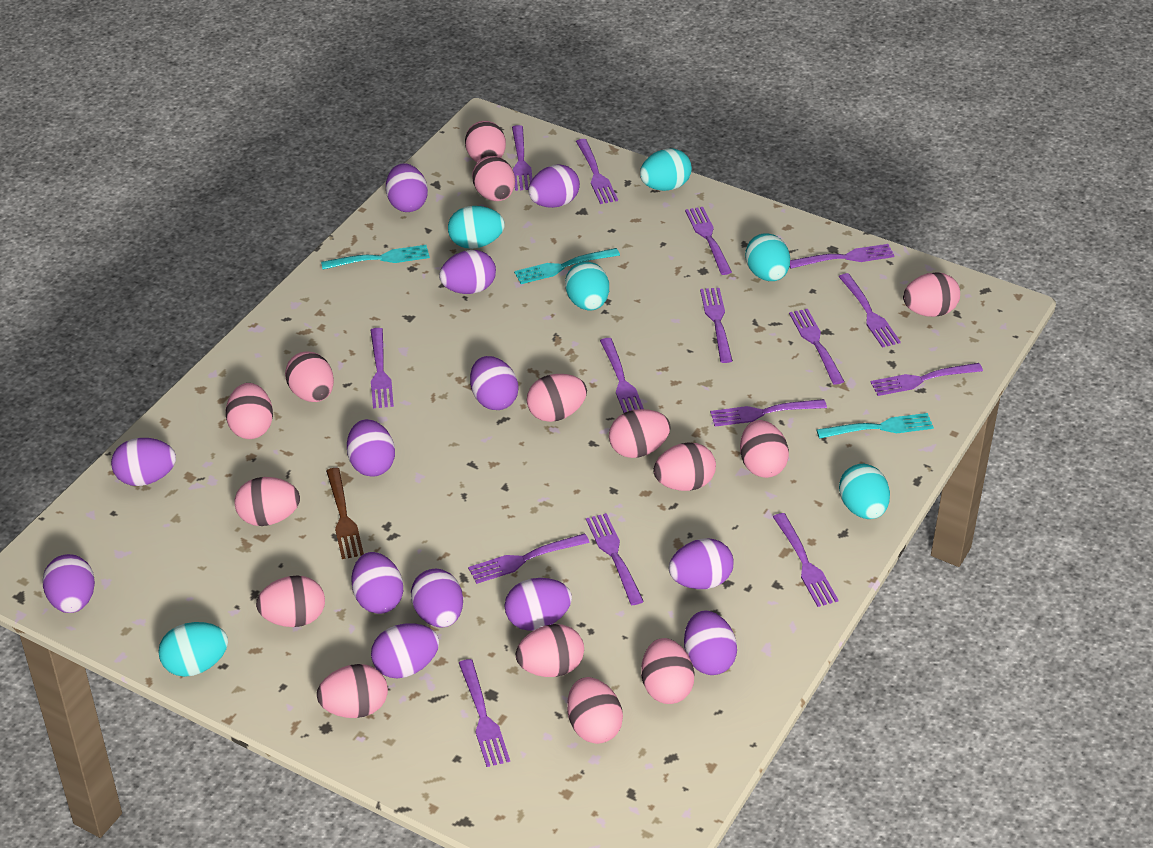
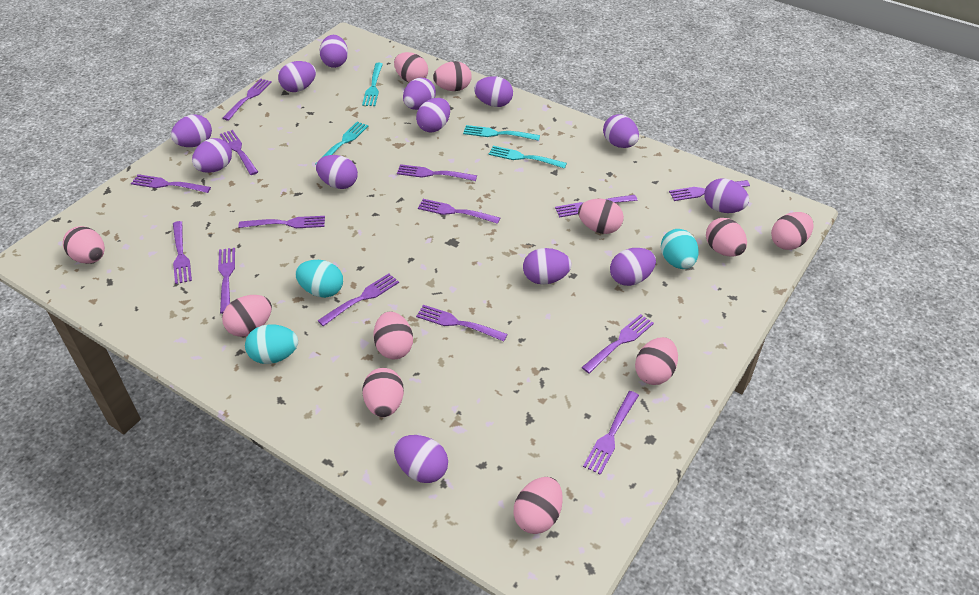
brown fork: 1 -> 0
pink egg: 15 -> 11
purple fork: 15 -> 14
turquoise egg: 6 -> 3
turquoise fork: 3 -> 4

